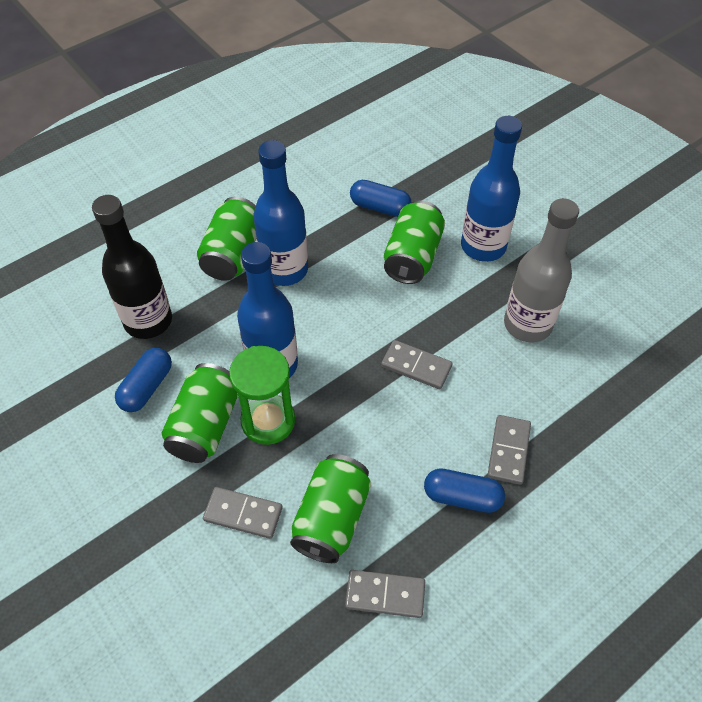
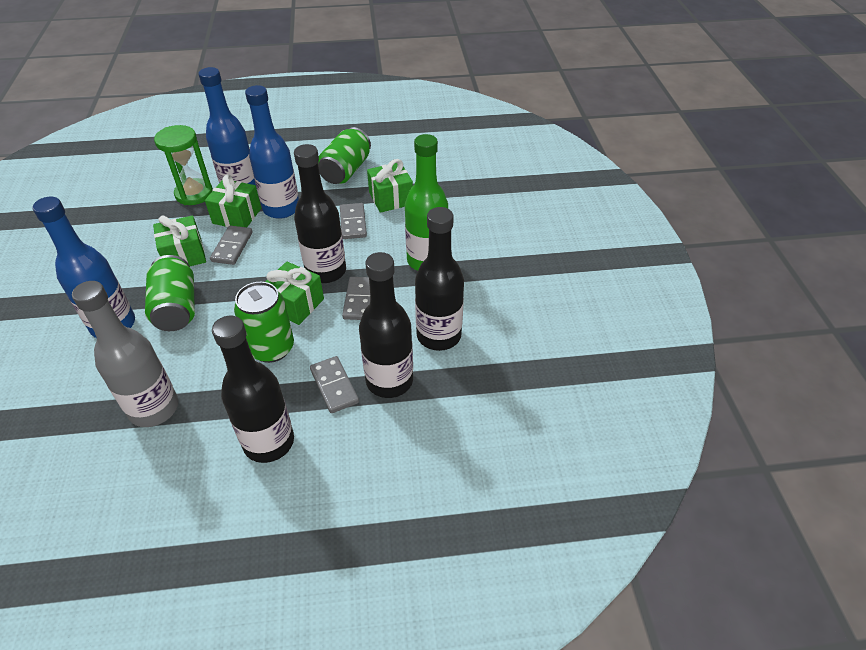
black bottle: 1 -> 4
blue capsule: 3 -> 0
green bottle: 0 -> 1
green can: 4 -> 3
green gift: 0 -> 4

